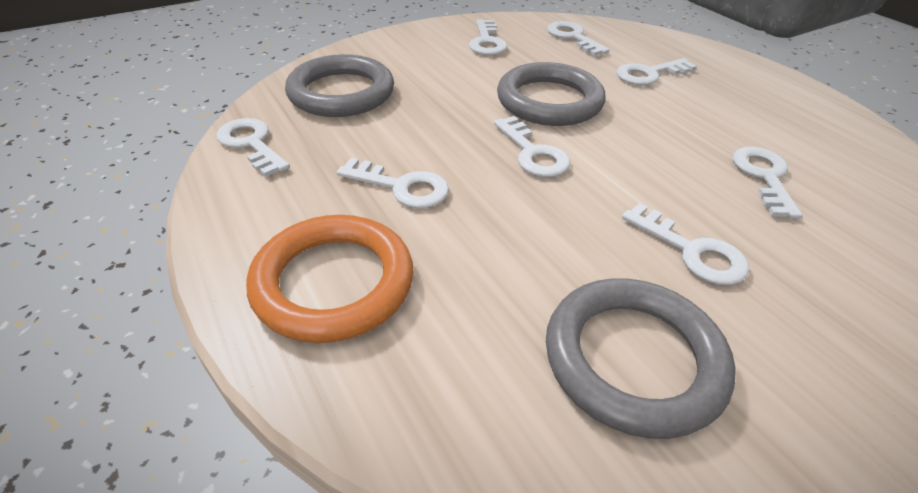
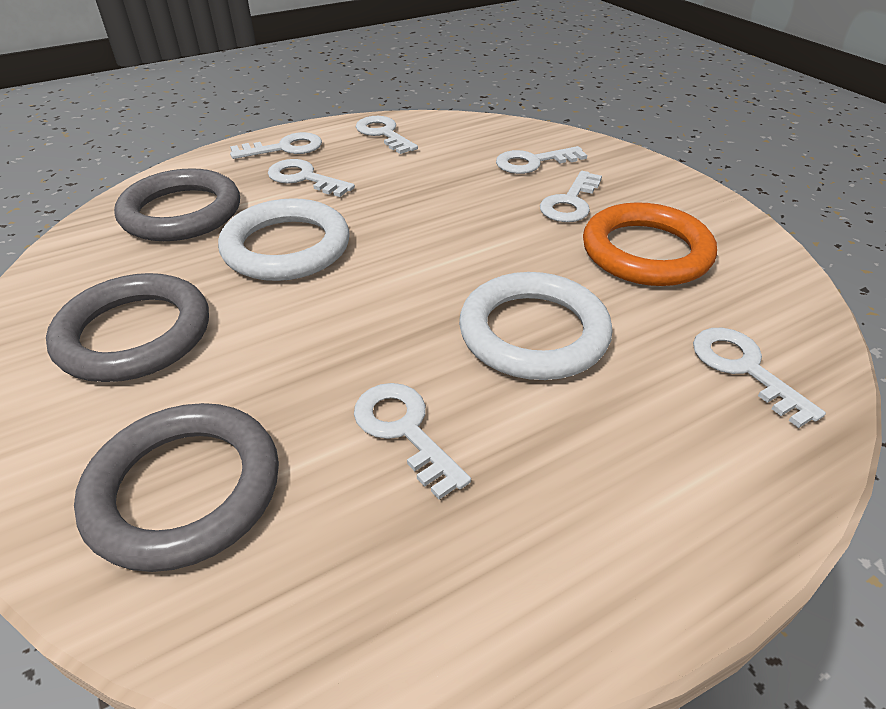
white key: 8 -> 7
white ring: 0 -> 2

